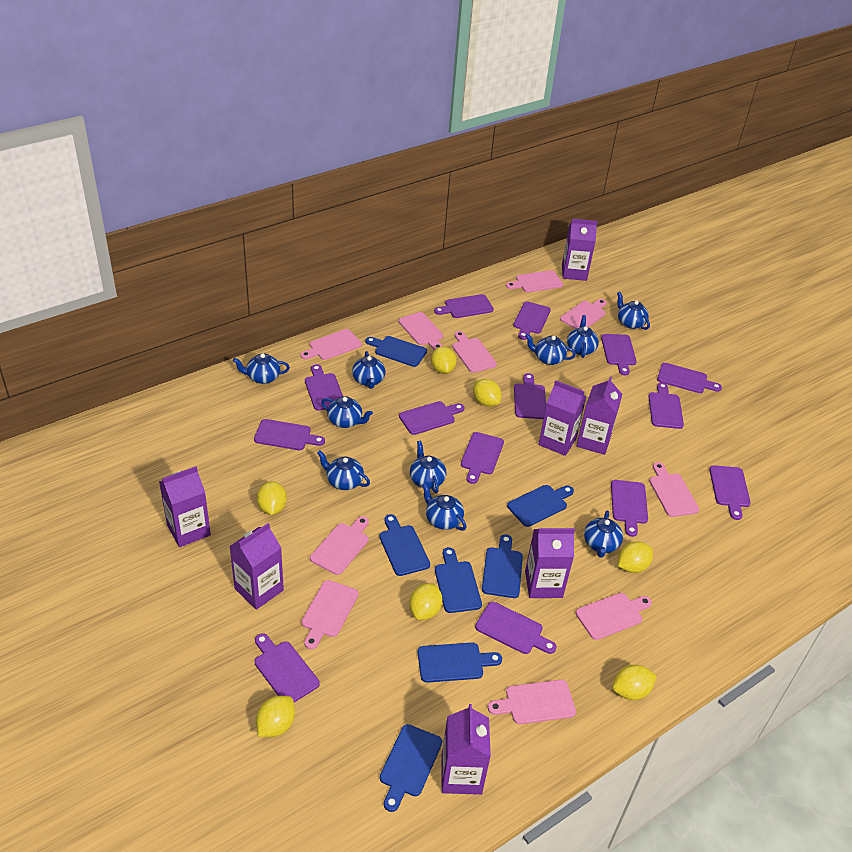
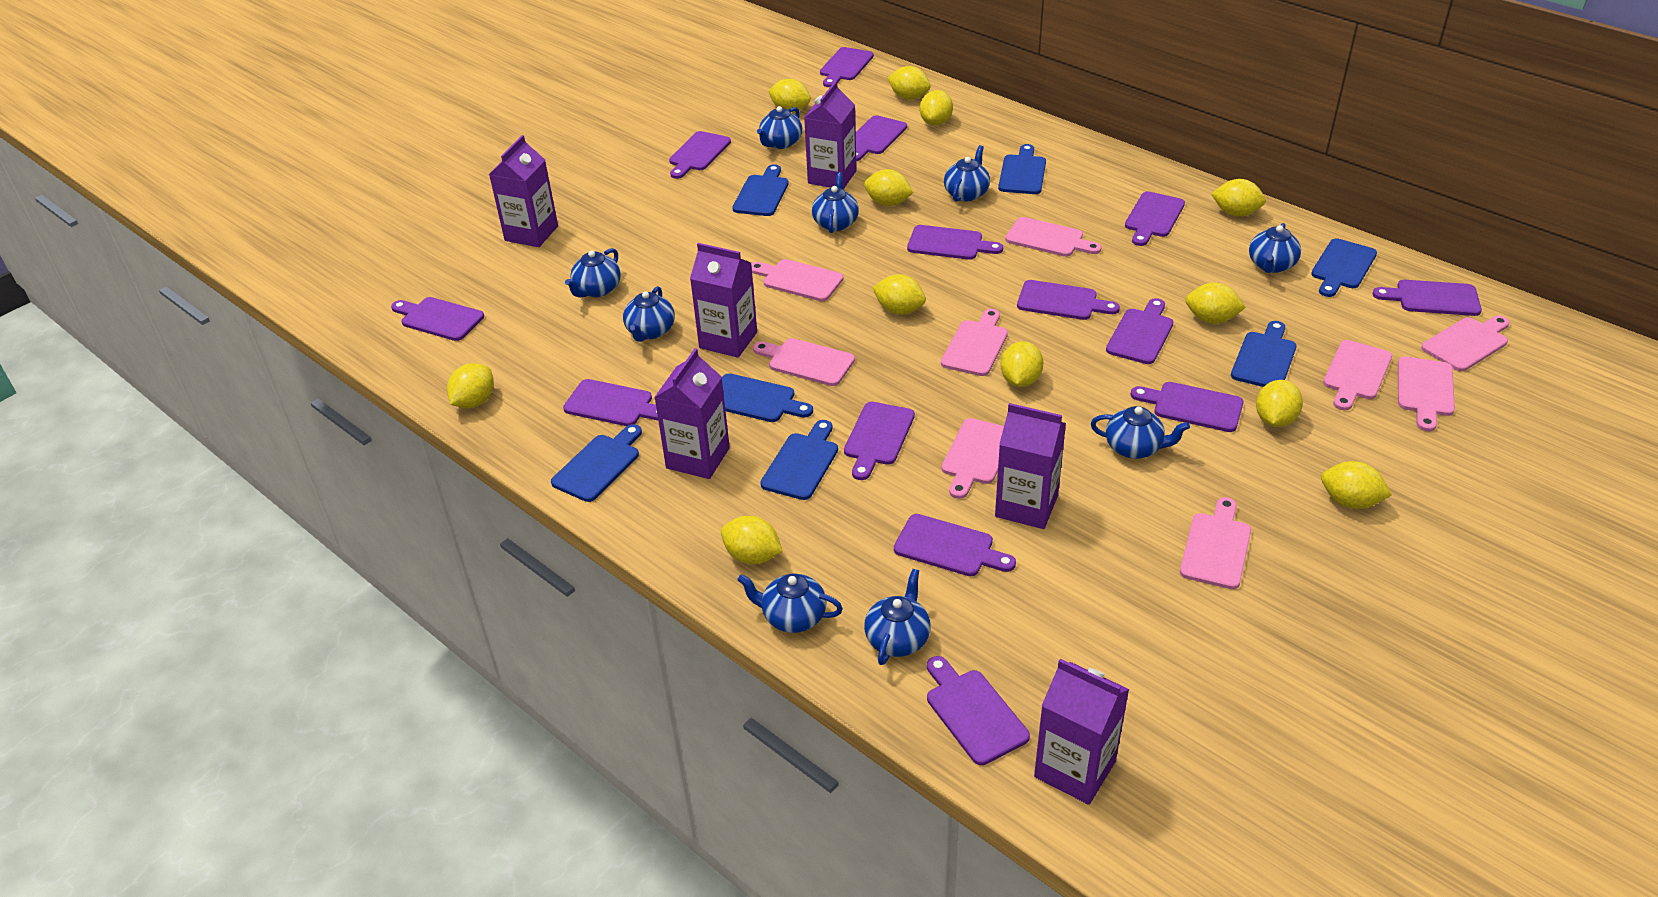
blue teapot: 10 -> 9
pink cutting board: 10 -> 9
purple carton: 7 -> 6
yellow lemon: 7 -> 12

